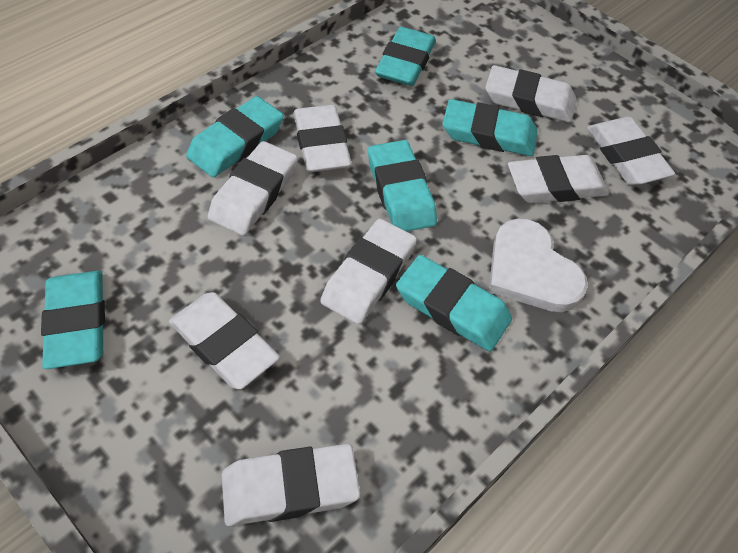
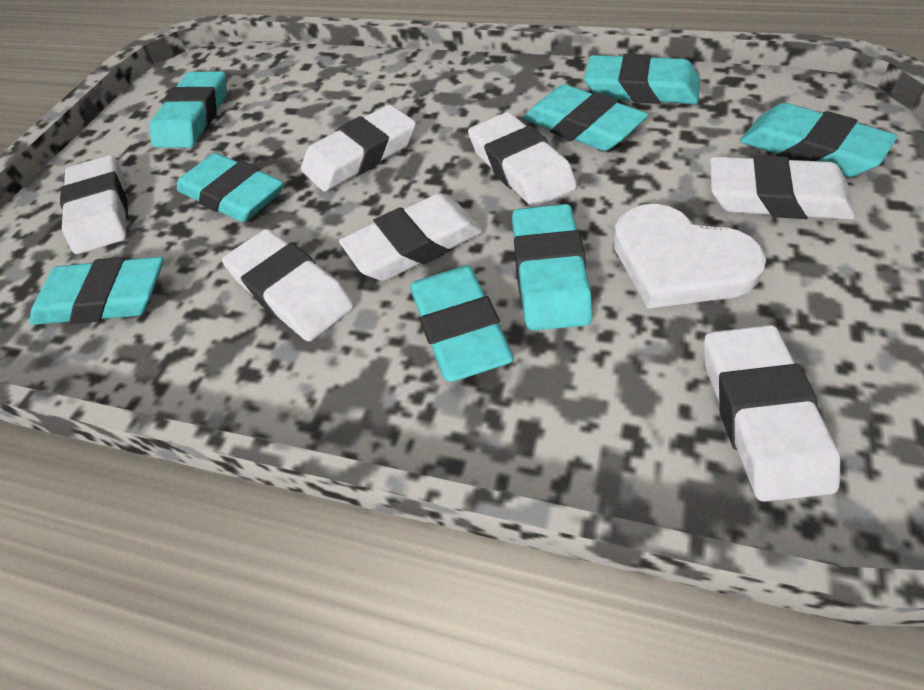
turquoise eraser: 6 -> 8
white eraser: 8 -> 7

